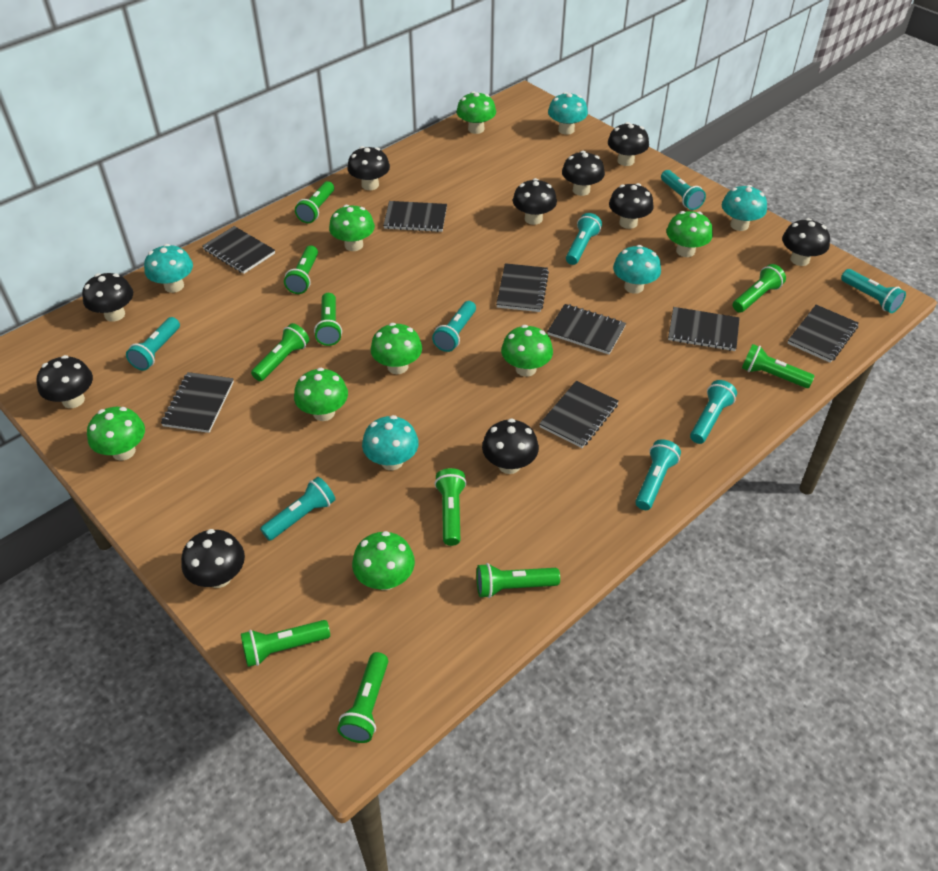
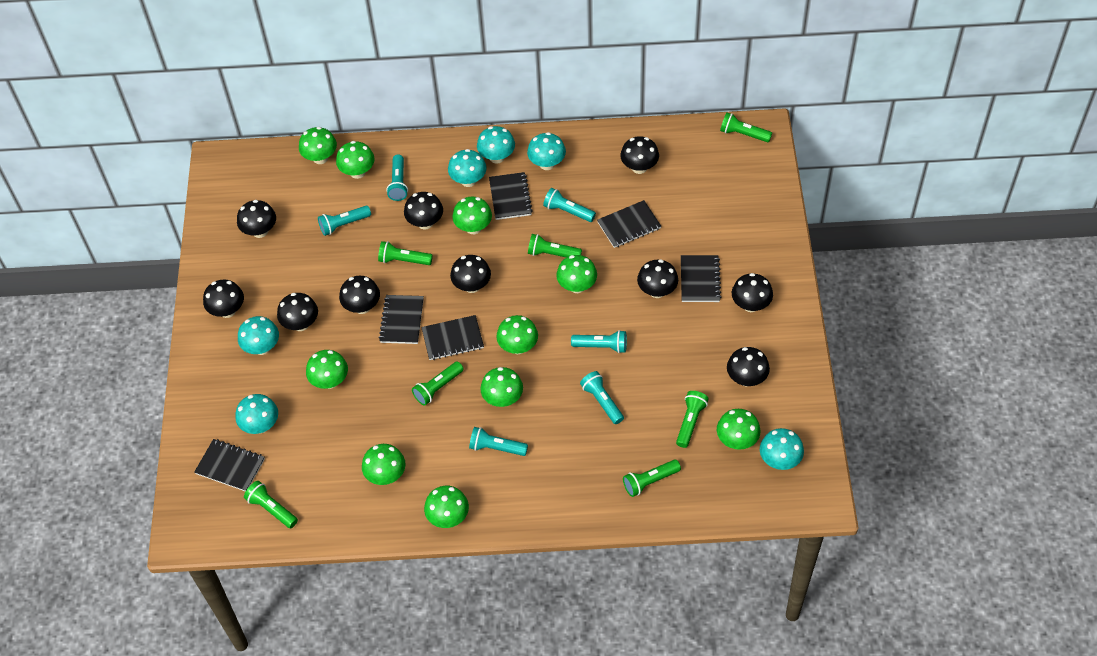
black notebook: 8 -> 6
green flashlight: 10 -> 7
green mushroom: 8 -> 10
turquoise flashlight: 8 -> 6
turquoise mushroom: 5 -> 6

